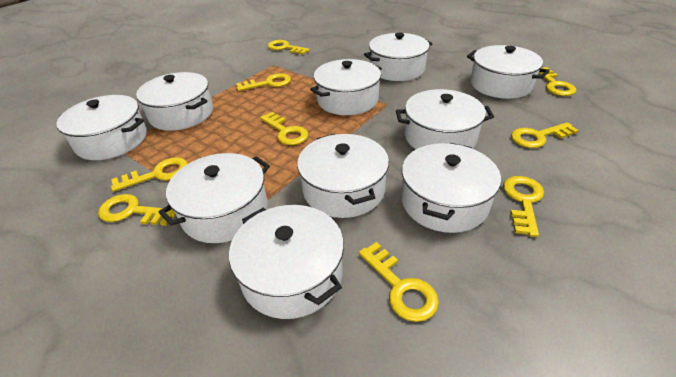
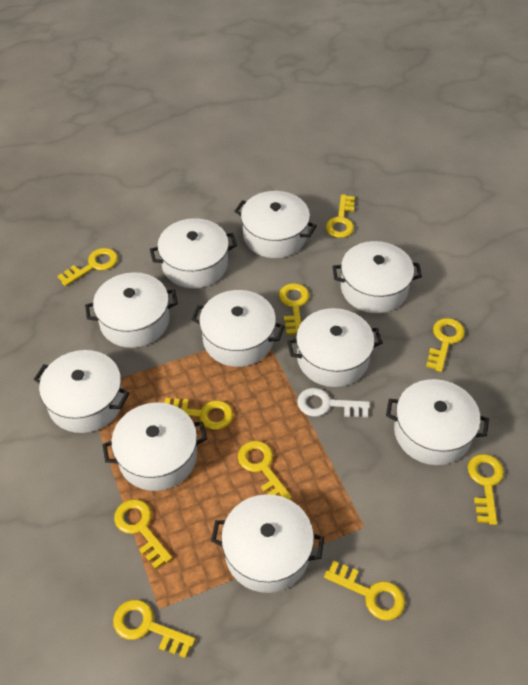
white key: 0 -> 1
yellow key: 9 -> 10

